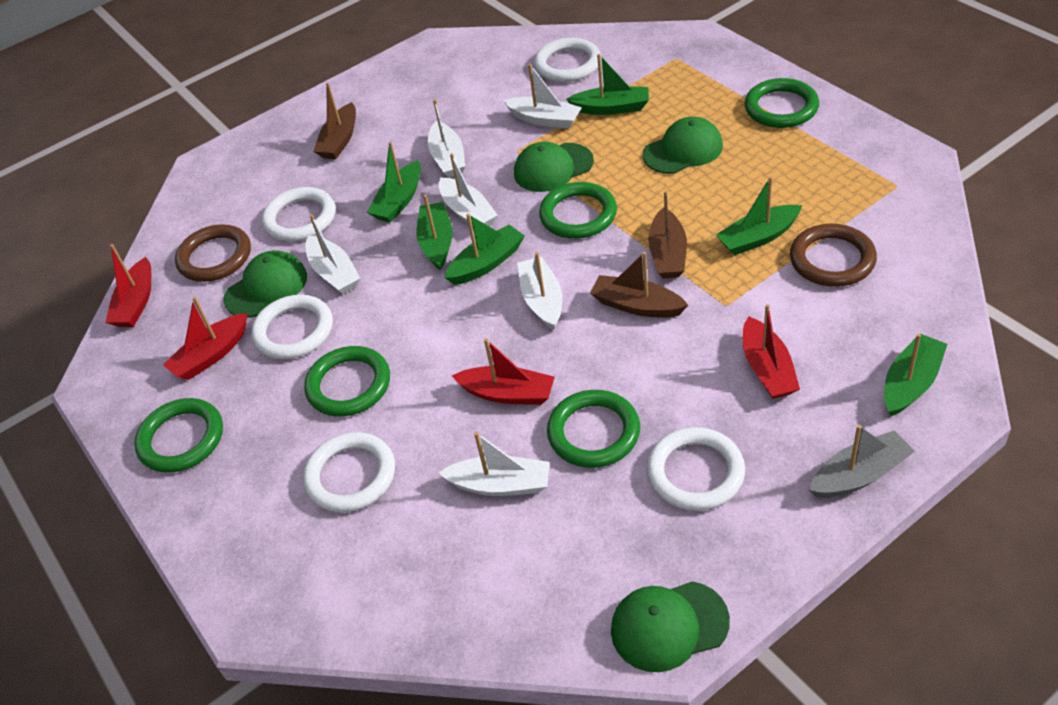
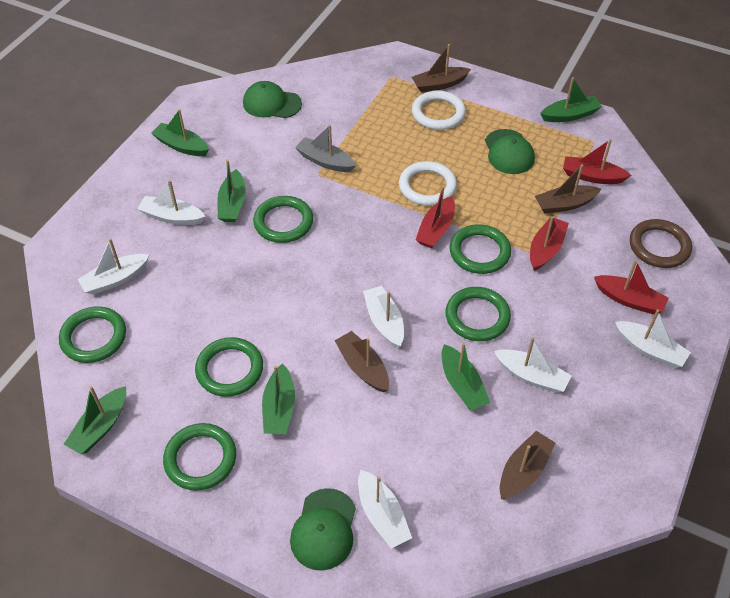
brown boat: 3 -> 4
brown ring: 2 -> 1
green cap: 4 -> 3
green ring: 5 -> 6
white ring: 5 -> 2

